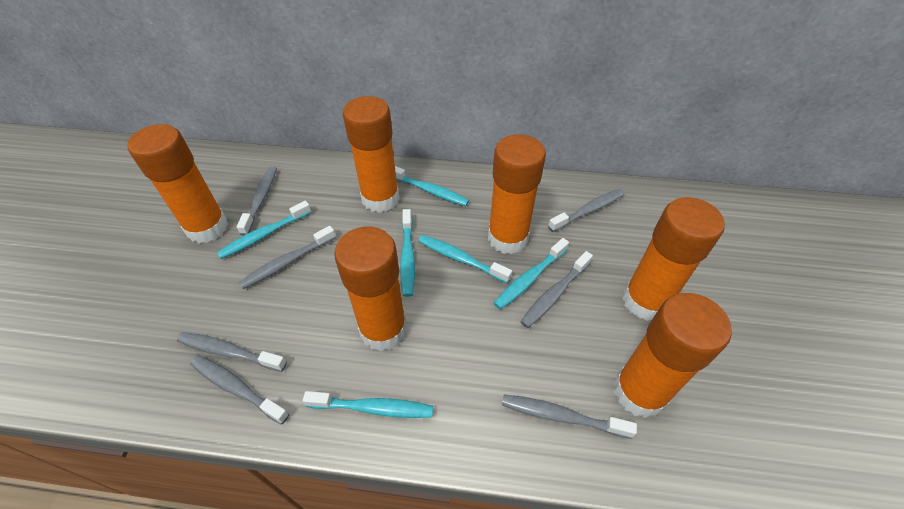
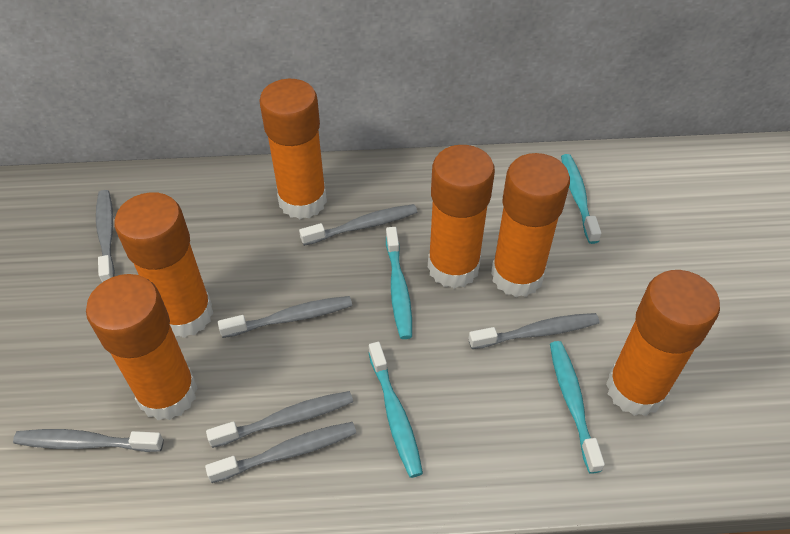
turquoise toothbrush: 6 -> 4

